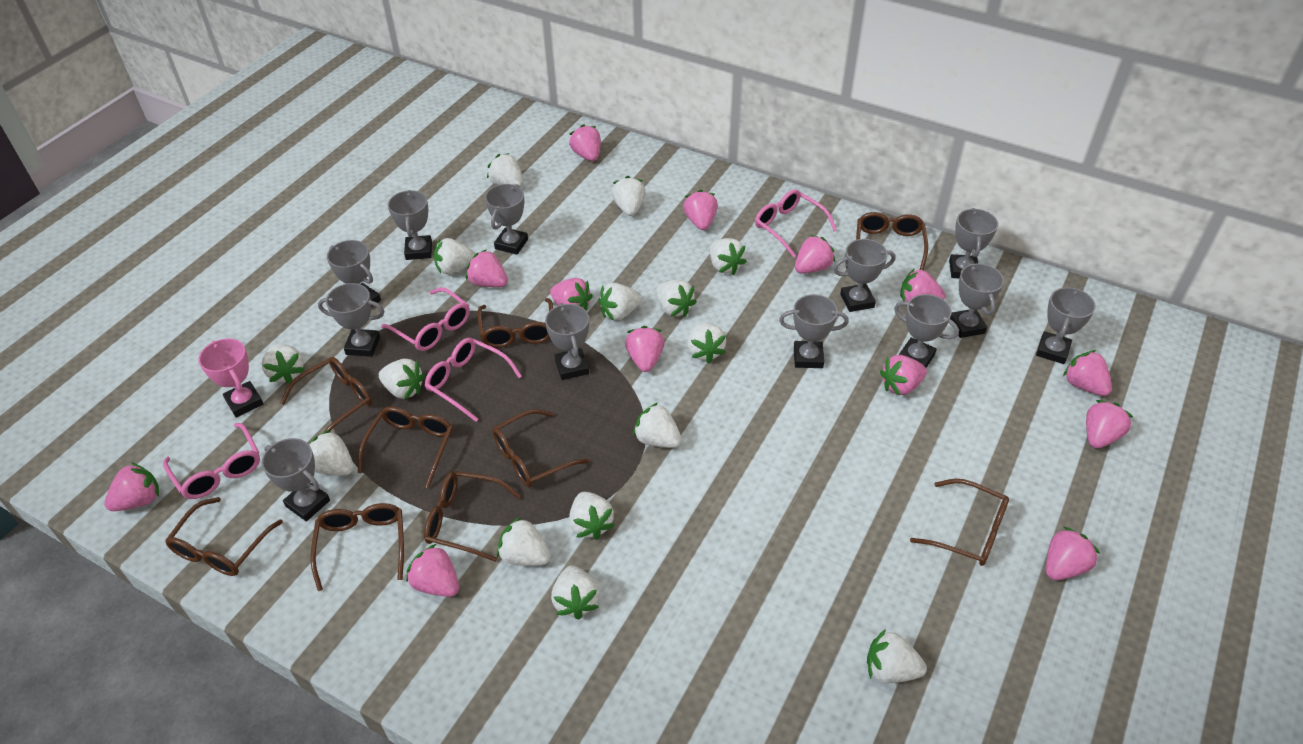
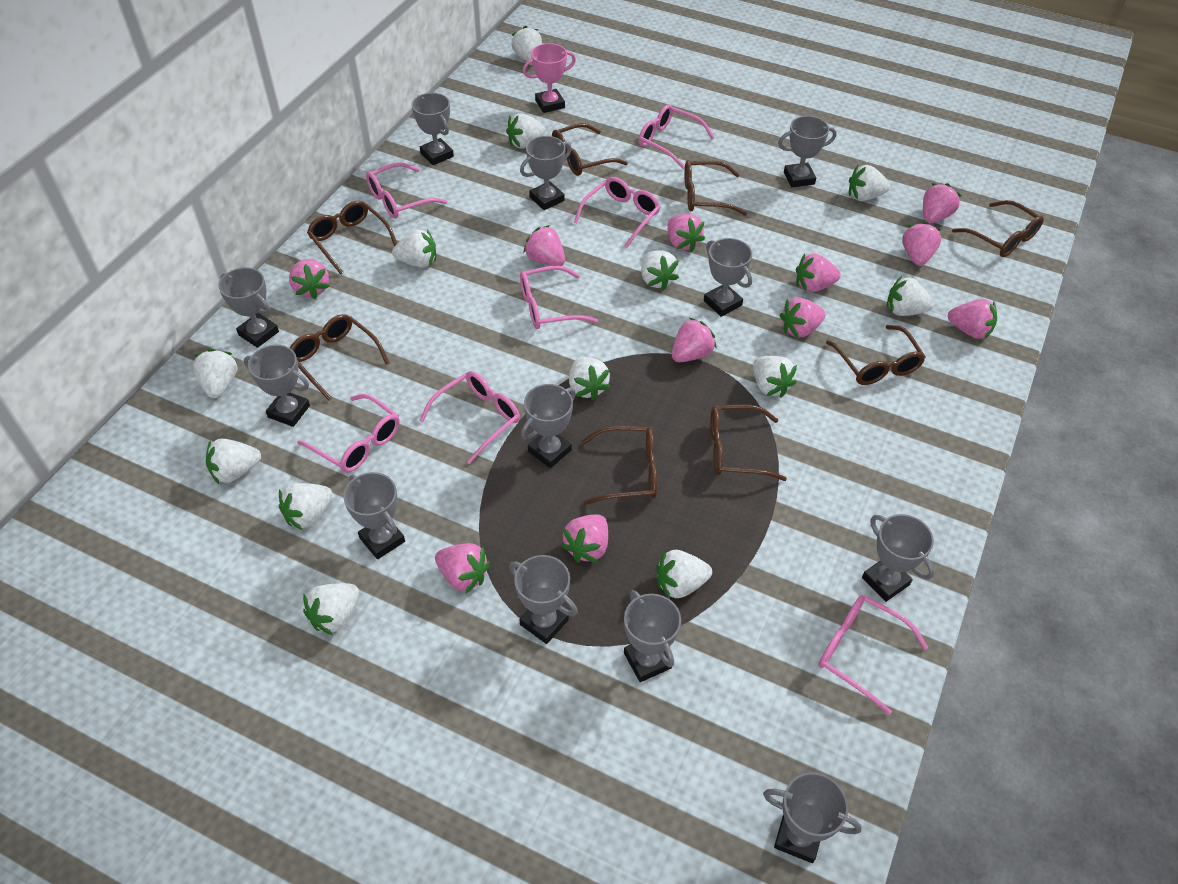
brown glasses: 9 -> 8
pink glasses: 4 -> 7
pink strawberry: 13 -> 11
white strawberry: 15 -> 13

